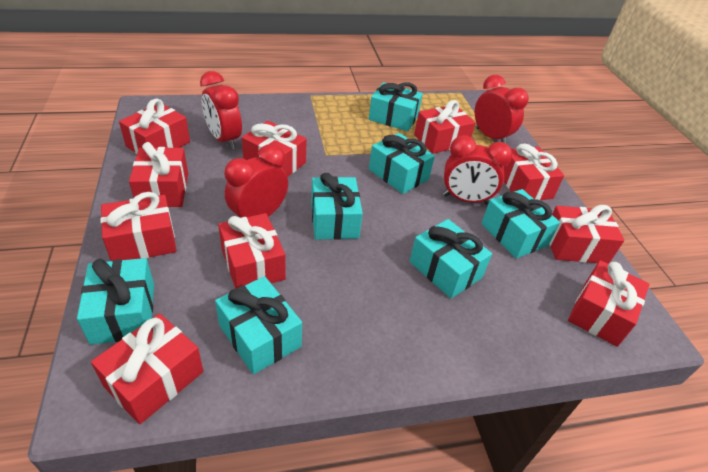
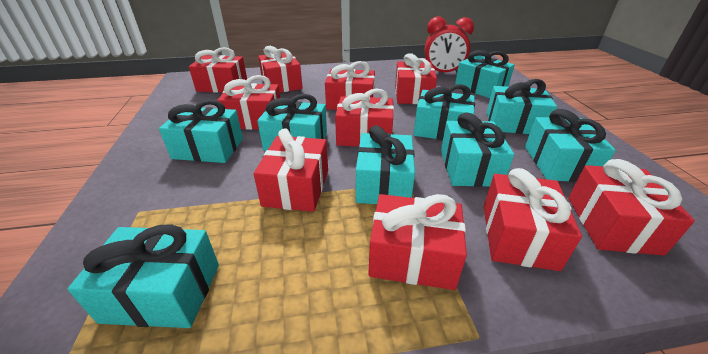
red clock: 4 -> 1
turquoise gift: 7 -> 9

